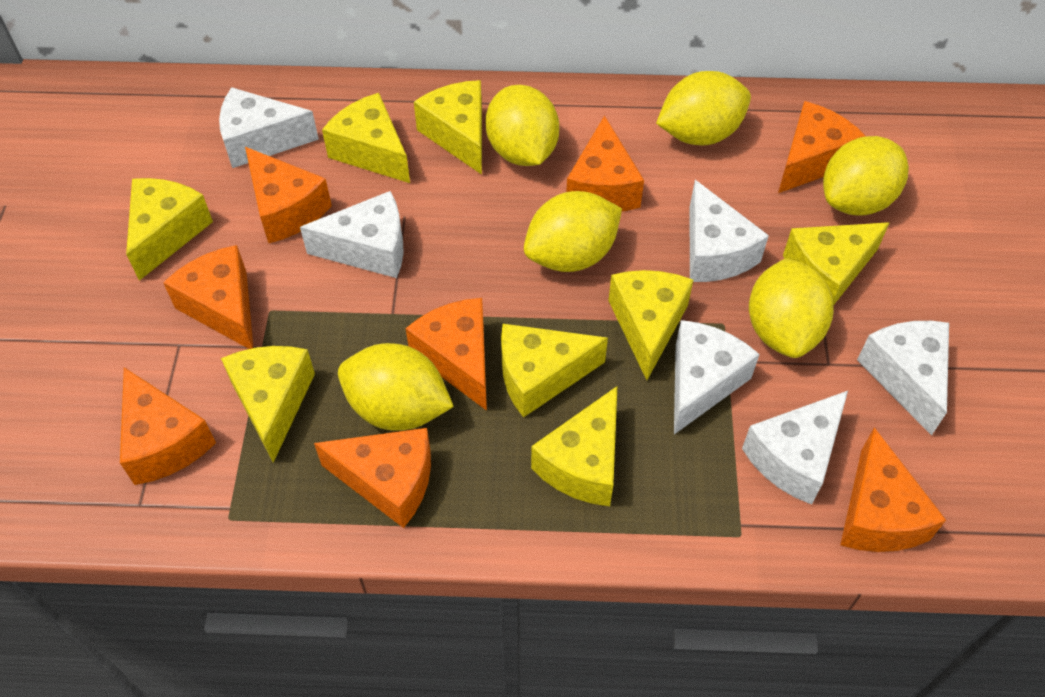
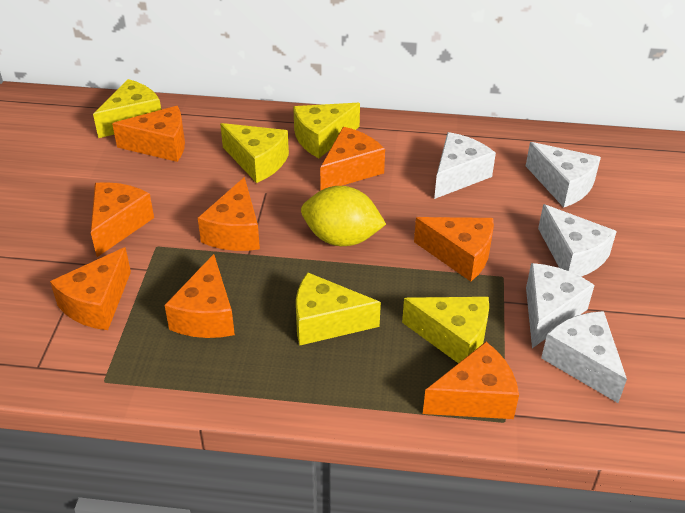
white cheese: 6 -> 5
yellow cheese: 8 -> 5
yellow lemon: 6 -> 1

